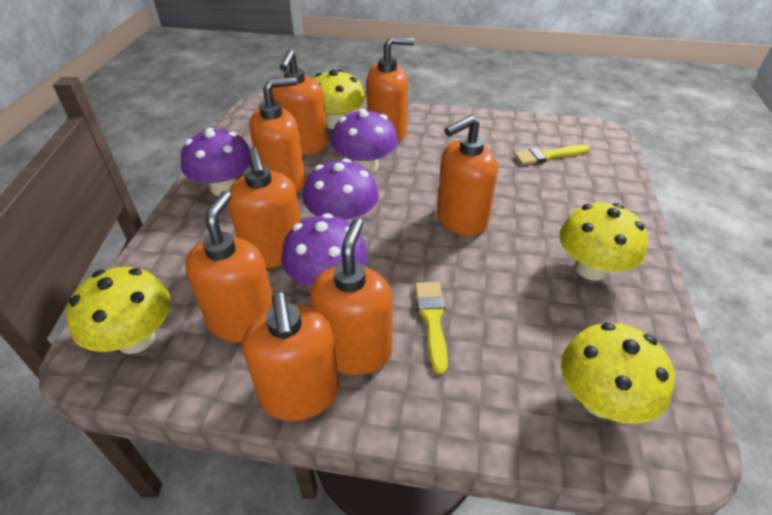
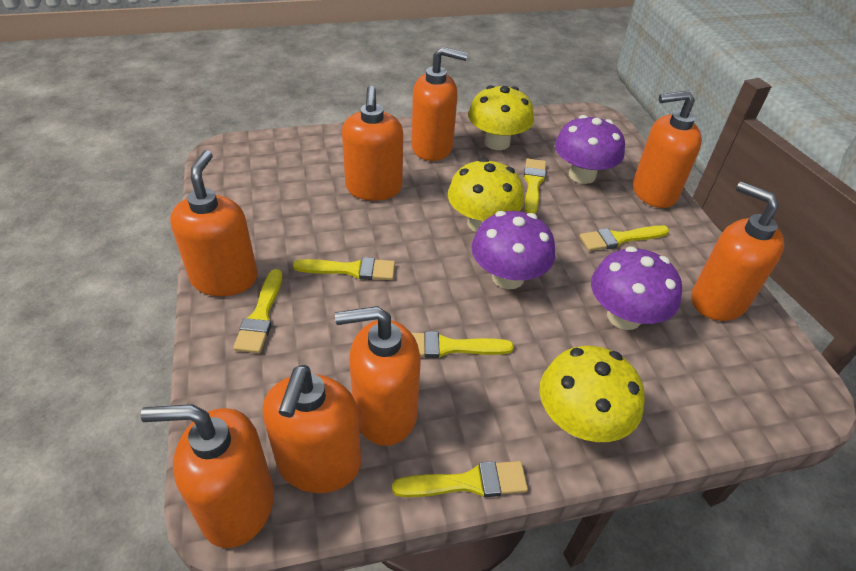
purple mushroom: 4 -> 3
yellow brush: 2 -> 6
yellow mushroom: 4 -> 3

